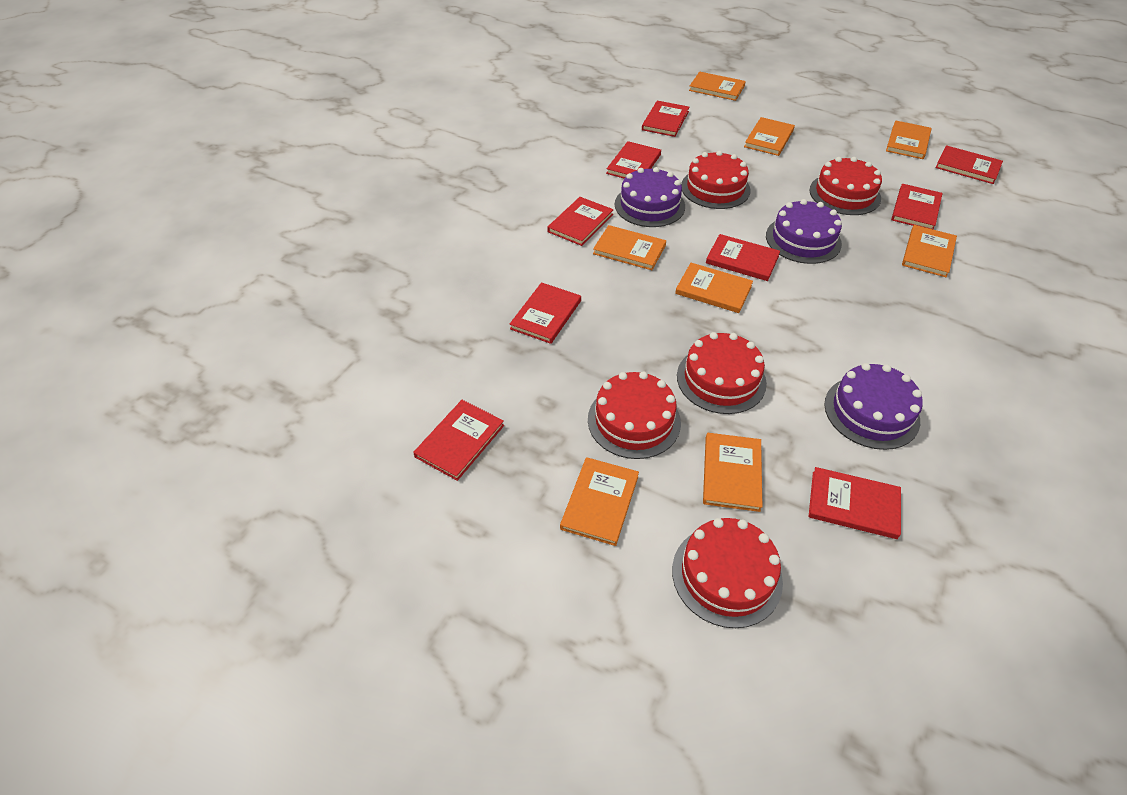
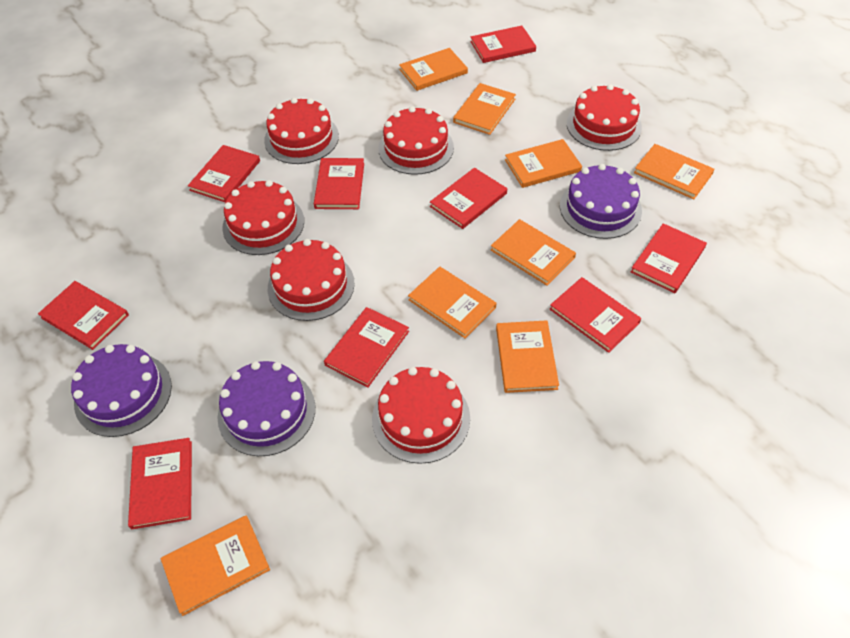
red cake: 5 -> 6

